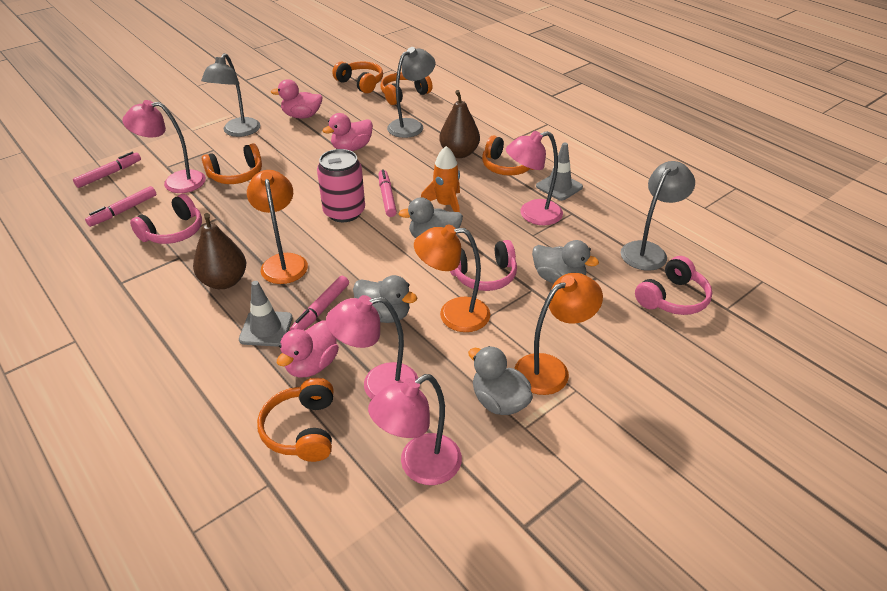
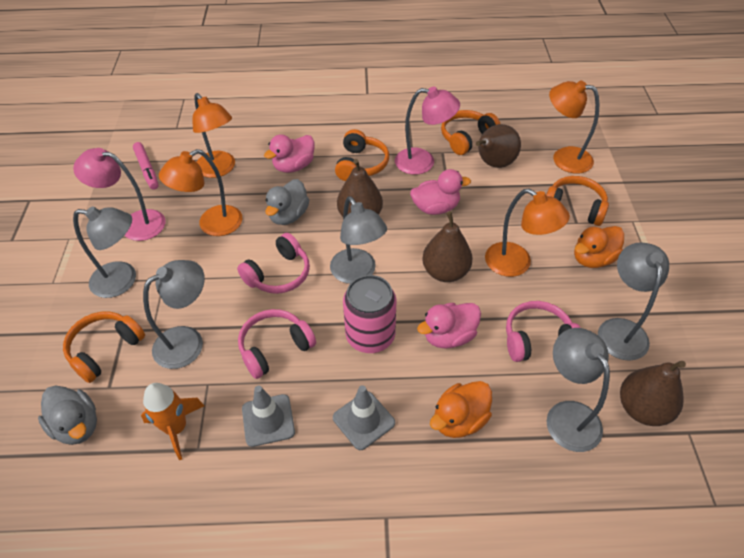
brown pear: 2 -> 4
grey duck: 4 -> 2
grey lamp: 3 -> 5
orange duck: 0 -> 2
orange headphones: 5 -> 4
orange lamp: 3 -> 4
pink lamp: 4 -> 2
pink marker: 4 -> 1

